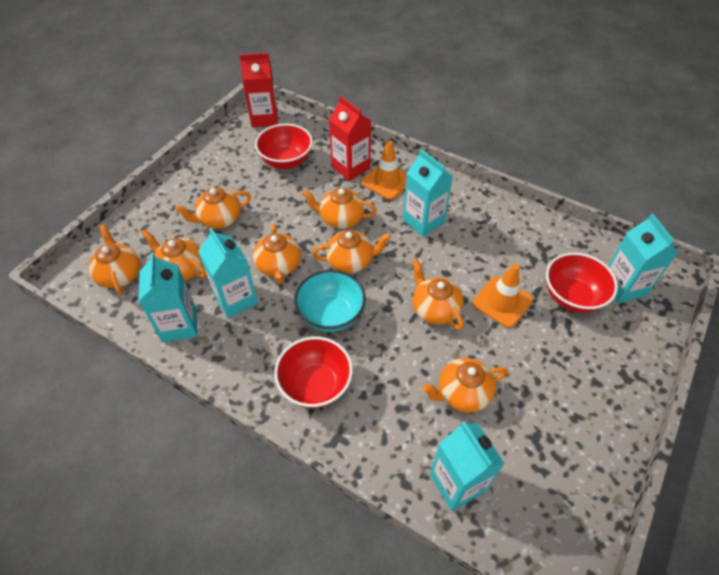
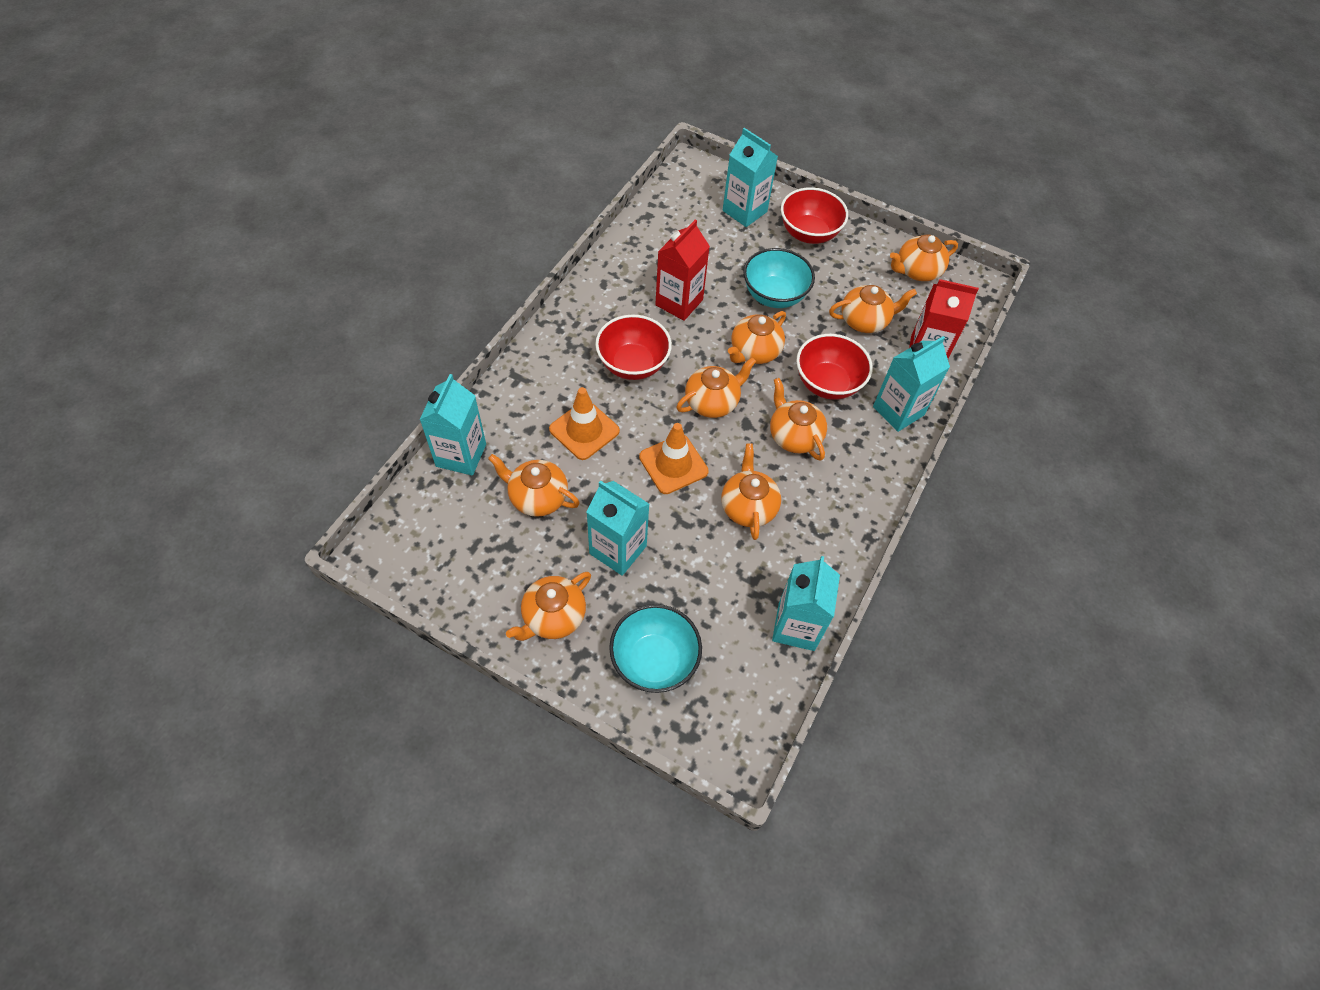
turquoise bowl: 1 -> 2

